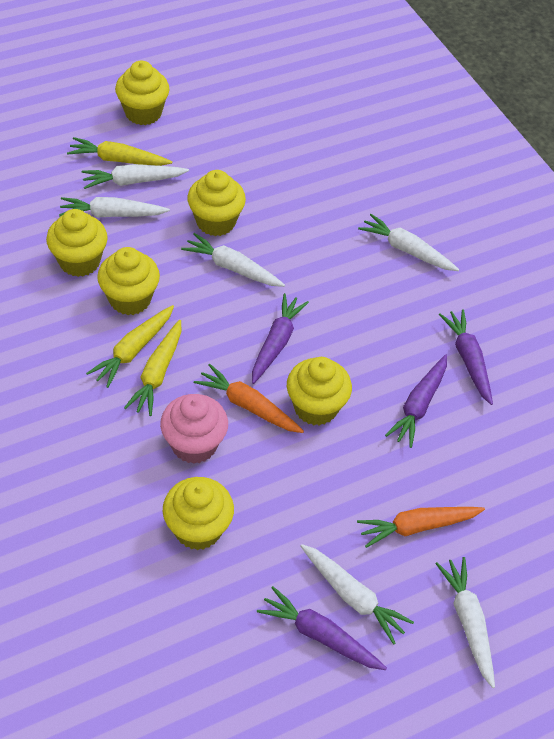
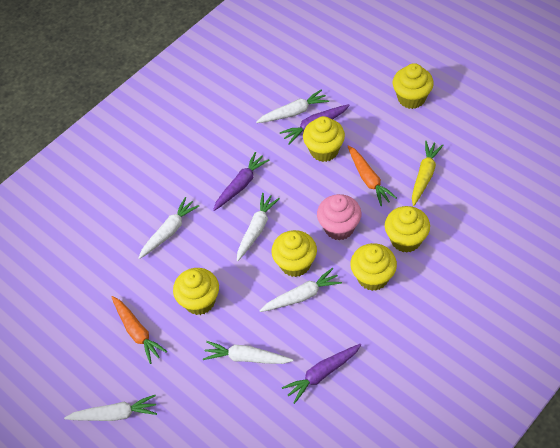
purple carrot: 4 -> 3
yellow carrot: 3 -> 1

